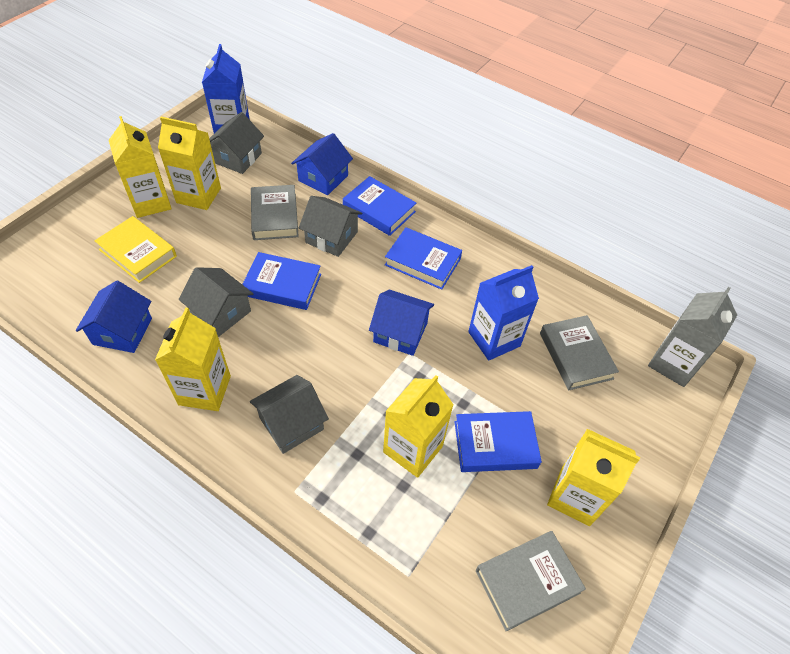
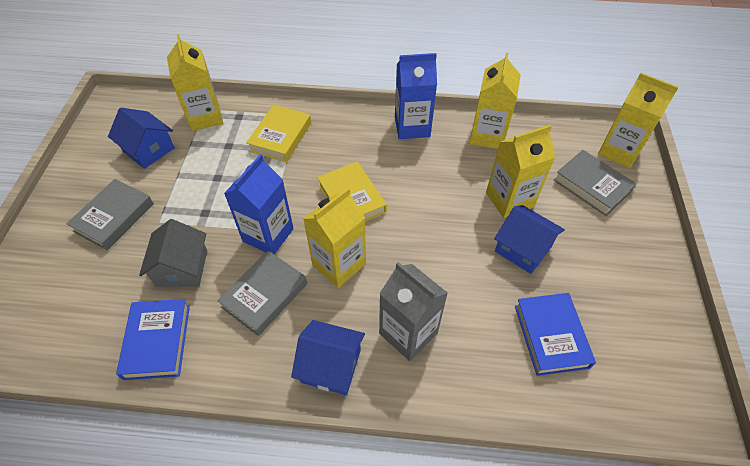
blue book: 4 -> 2
grey house: 4 -> 1
yellow book: 1 -> 2

